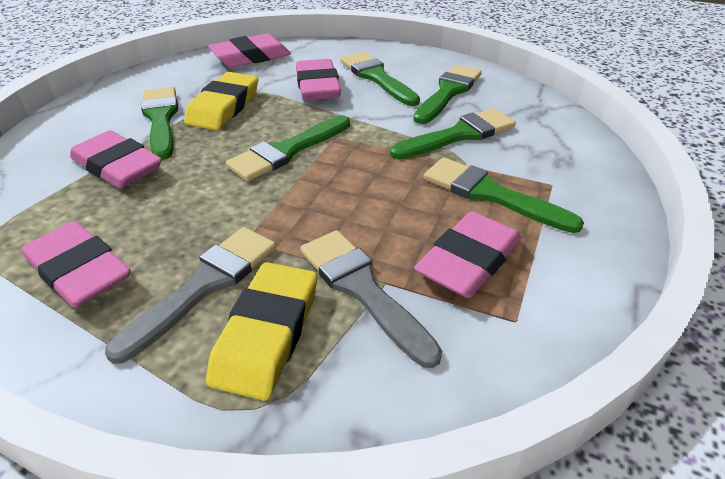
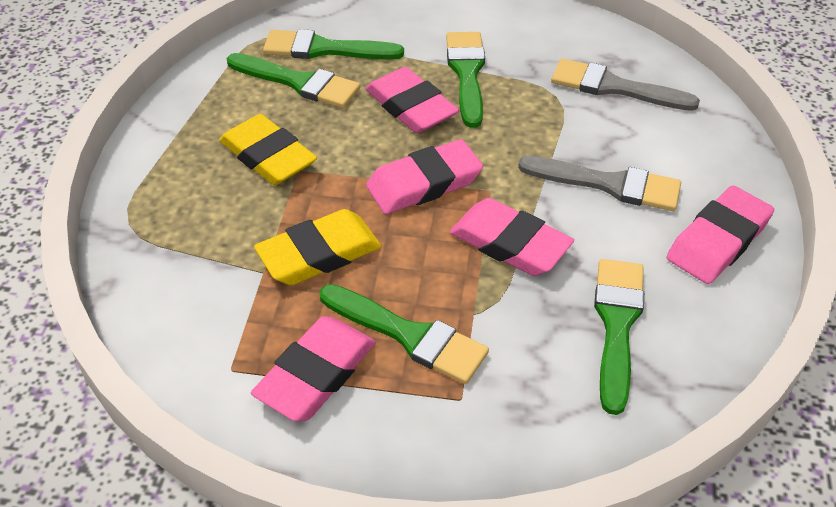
green brush: 6 -> 5

